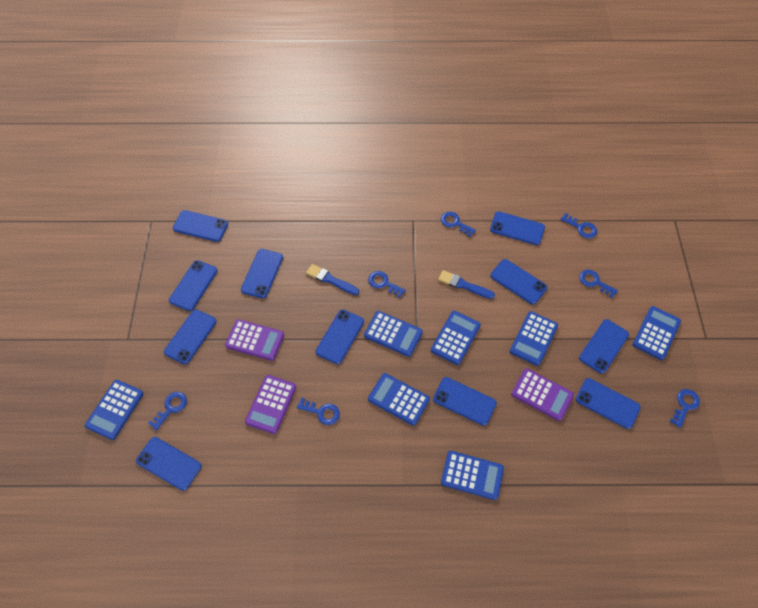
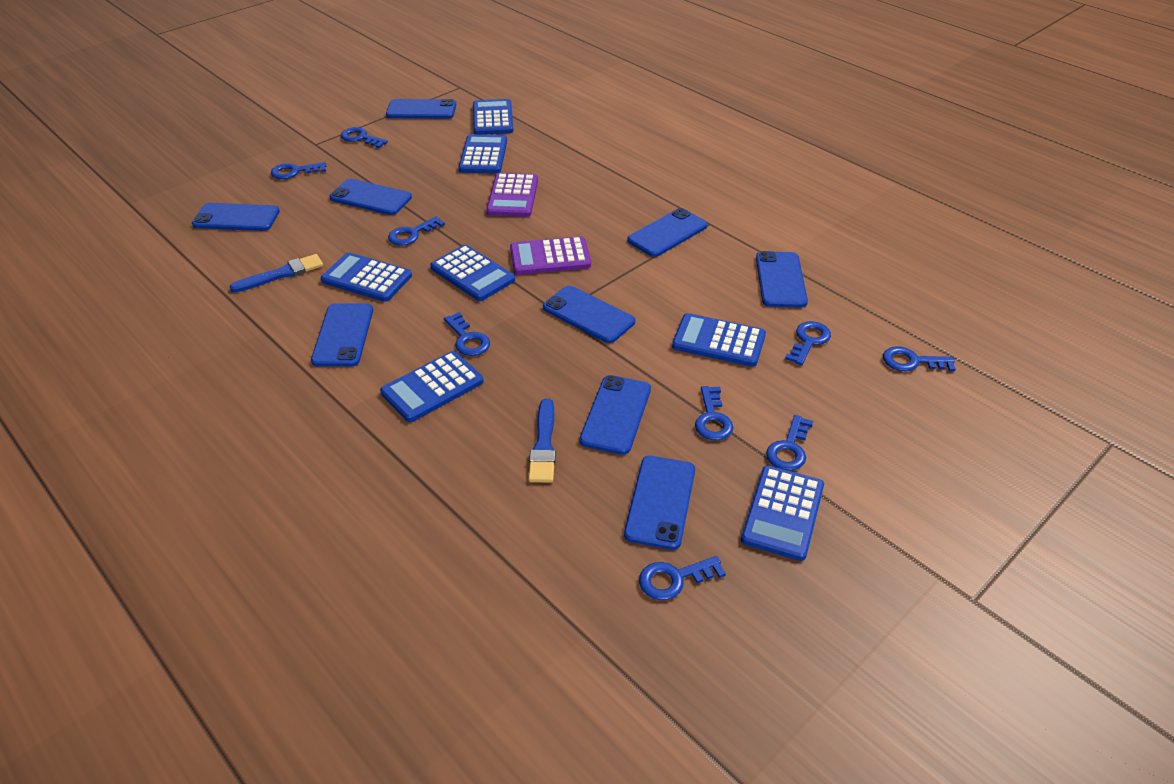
blue key: 7 -> 9
blue phone: 11 -> 9
purple calculator: 3 -> 2

